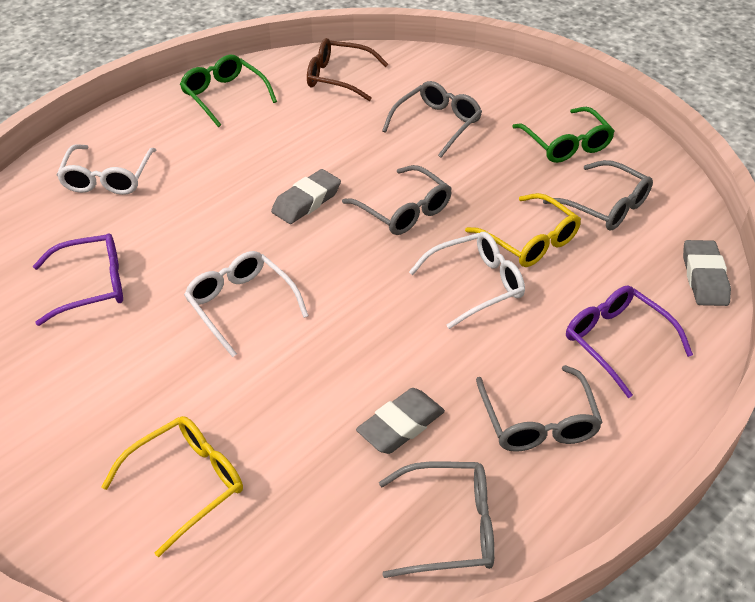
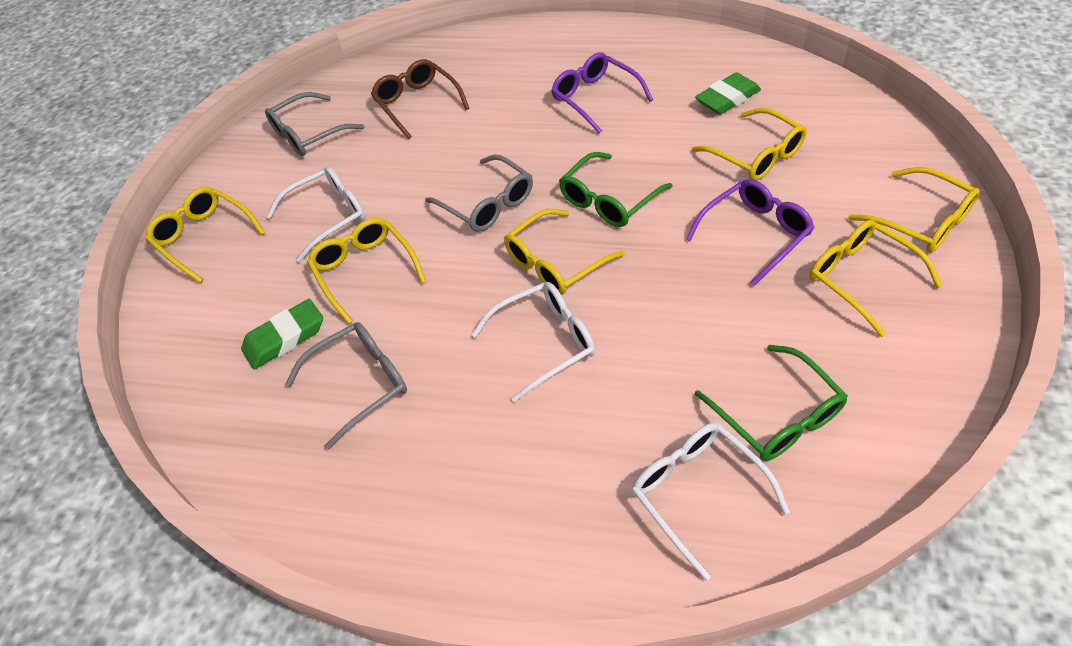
green eraser: 0 -> 2
grey eraser: 3 -> 0
grey glasses: 5 -> 3
yellow glasses: 2 -> 6

